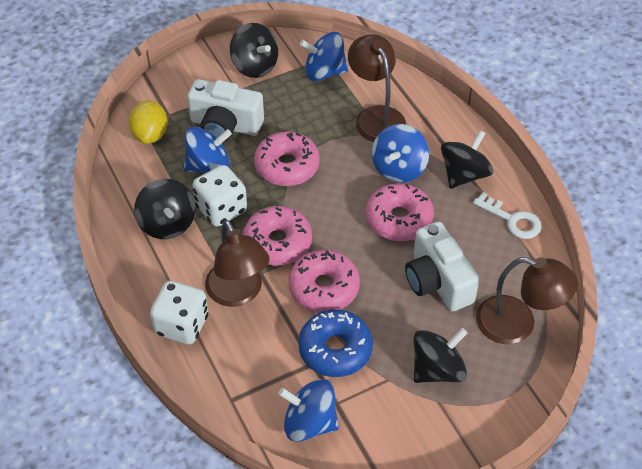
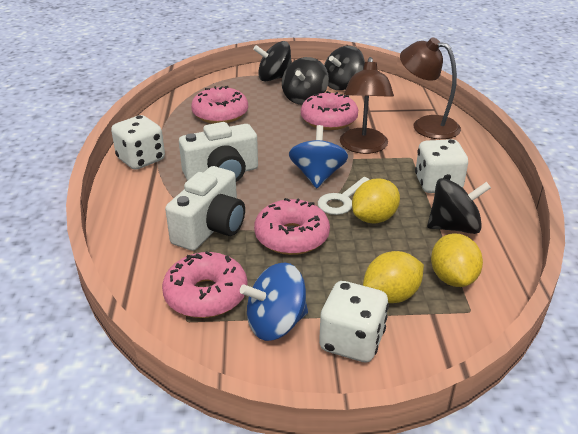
blue donut: 1 -> 0
blue spinning top: 4 -> 2
brown lamp: 3 -> 2
white dice: 2 -> 3
yellow lemon: 1 -> 3

